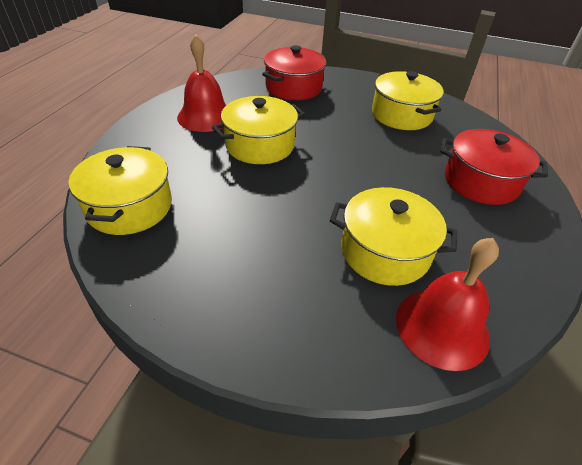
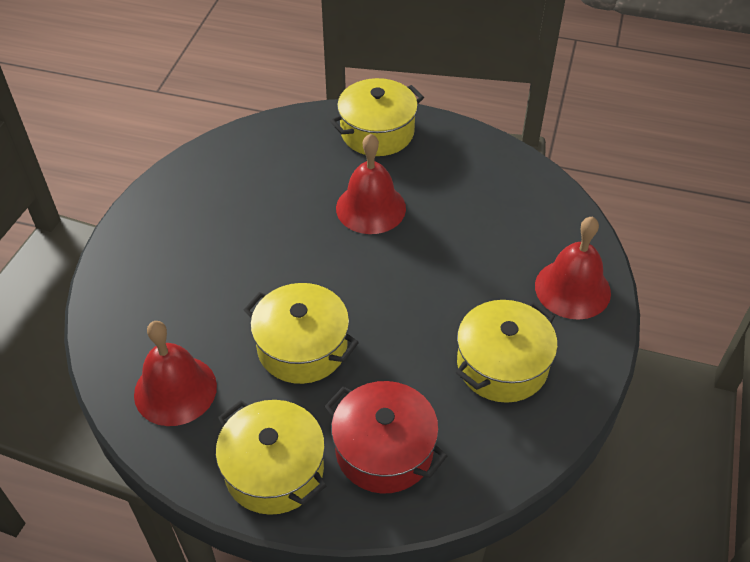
red bell: 2 -> 3
red pot: 2 -> 1

